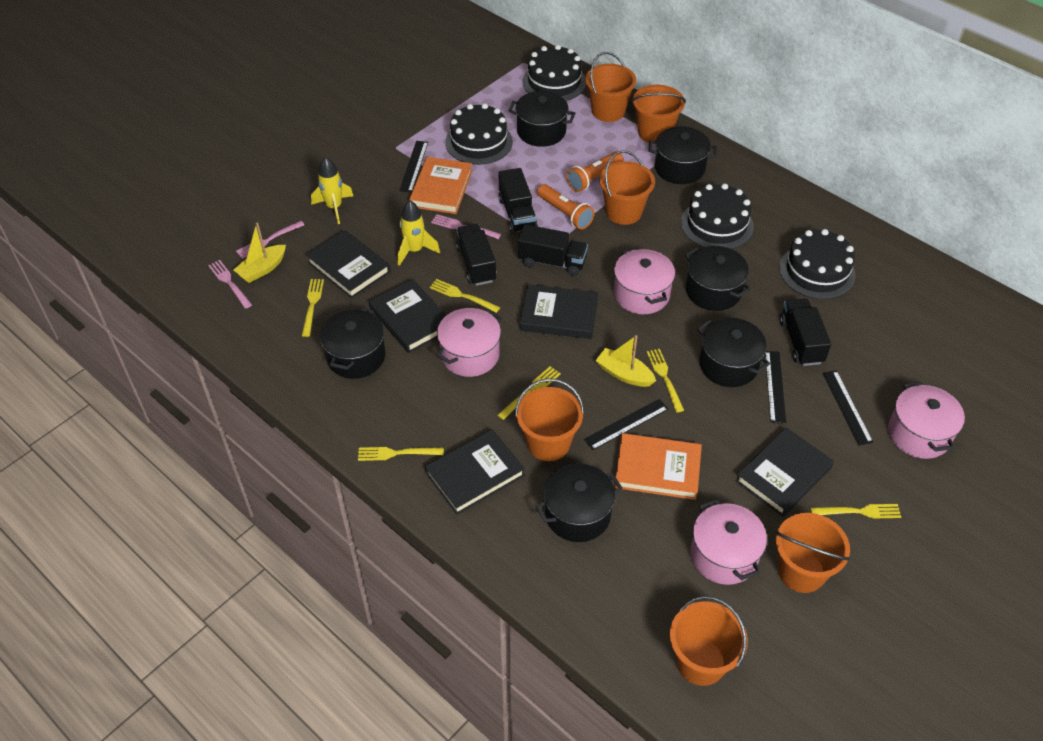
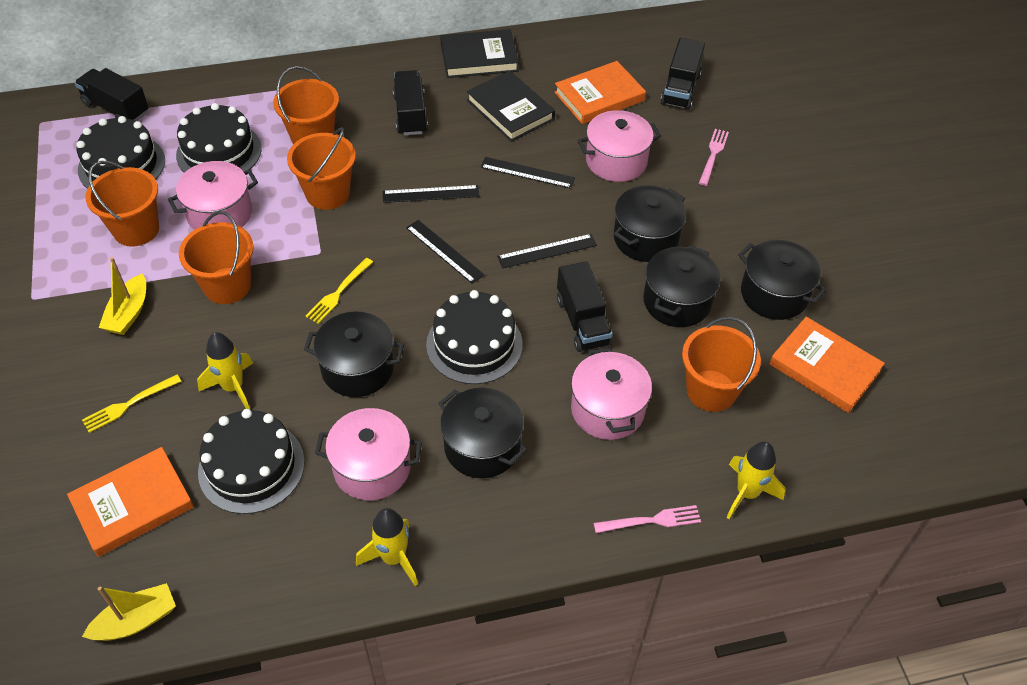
black book: 5 -> 2
black pot: 6 -> 5
orange book: 2 -> 3
orange bucket: 6 -> 5
orange flashlight: 2 -> 0
pink fork: 3 -> 2
yellow fork: 6 -> 2
yellow rocket: 2 -> 3

